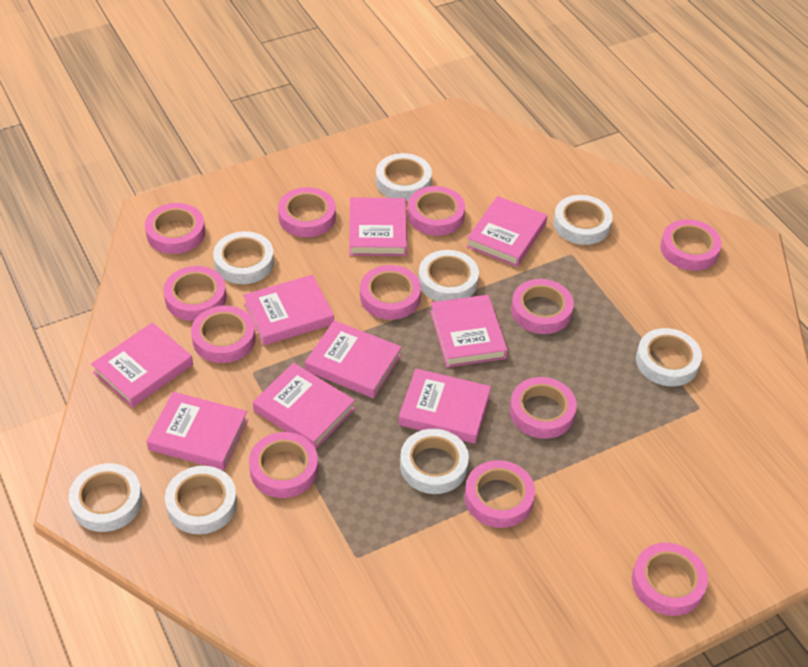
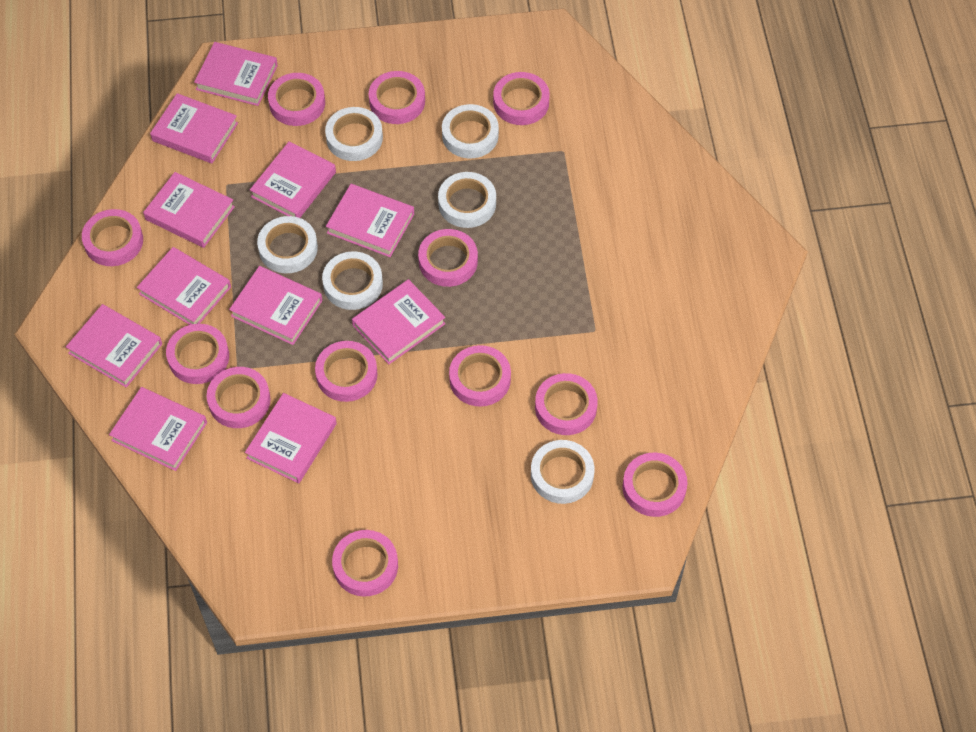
pink book: 9 -> 11
white tape: 8 -> 6

